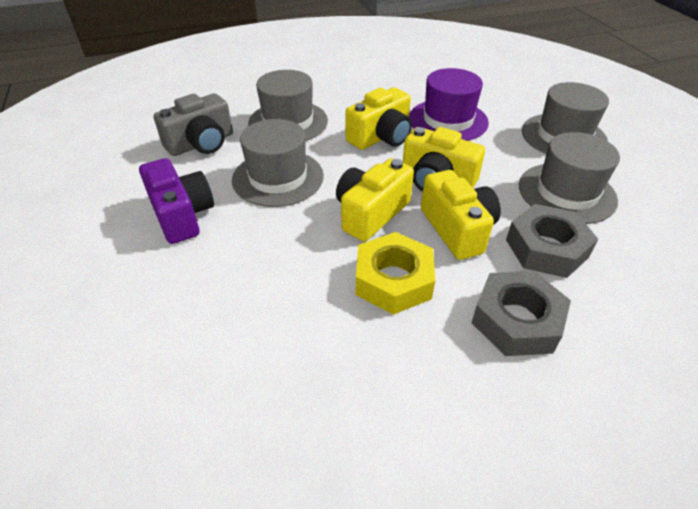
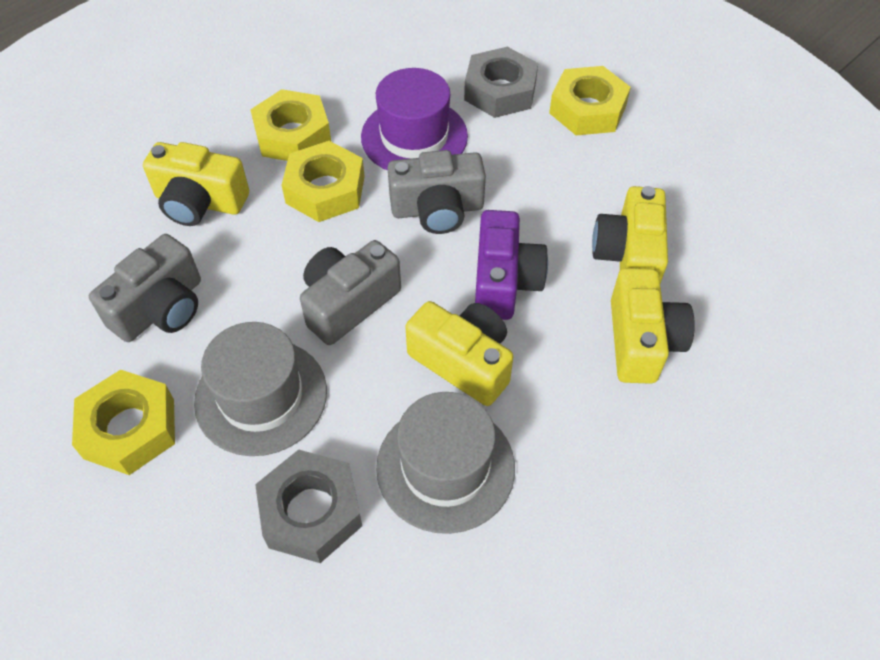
grey camera: 1 -> 3
grey hat: 4 -> 2
yellow nut: 1 -> 4

